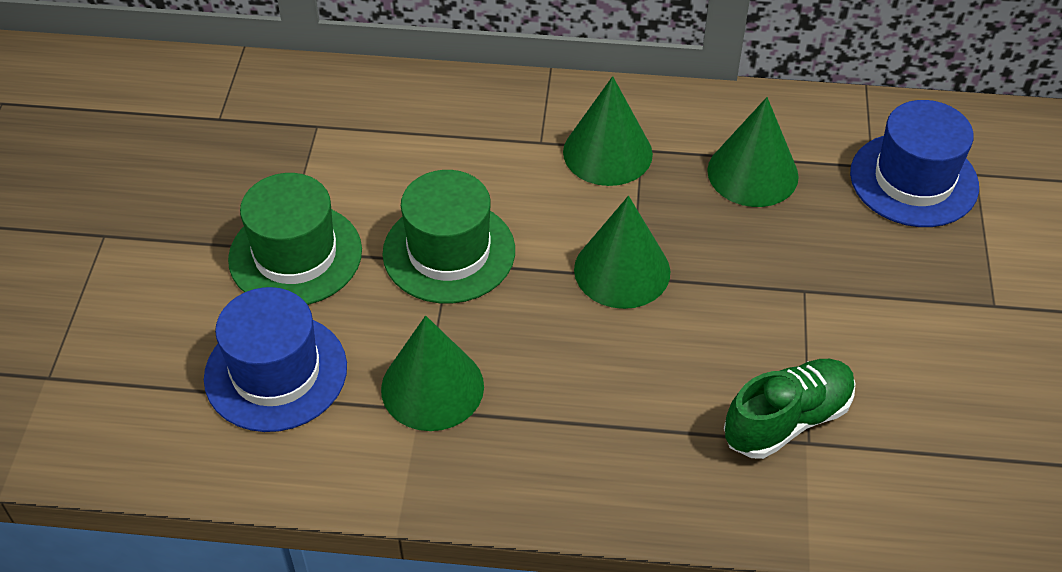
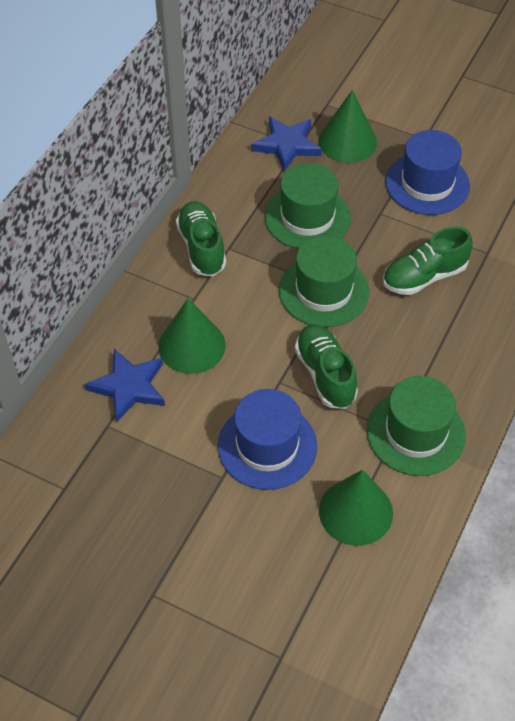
blue star: 0 -> 2
green cone: 4 -> 3
green hat: 2 -> 3
green shoe: 1 -> 3

